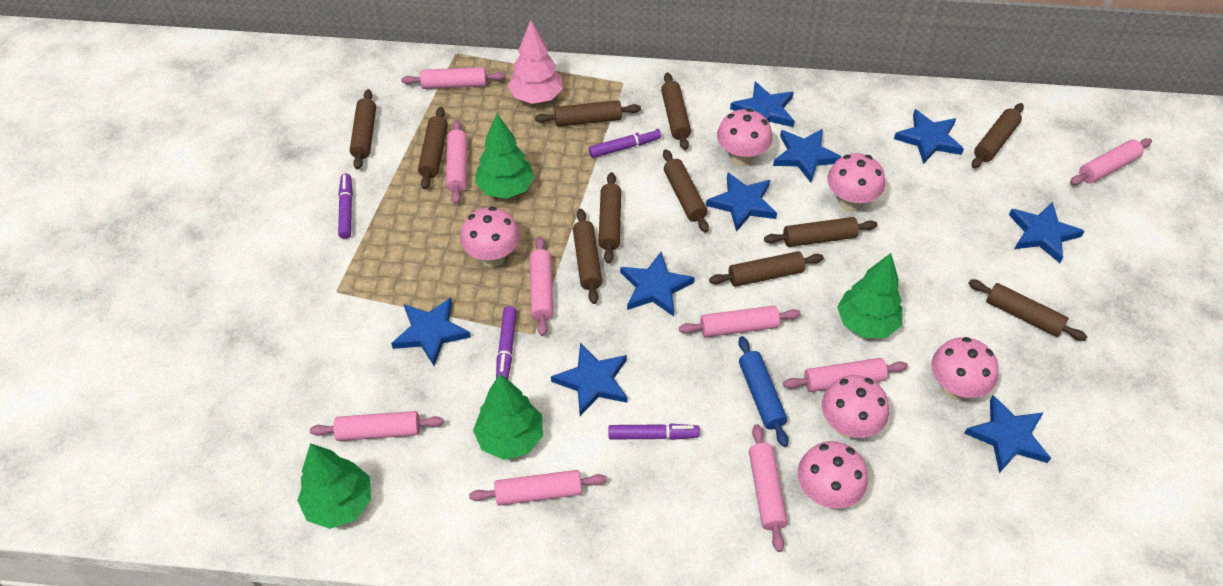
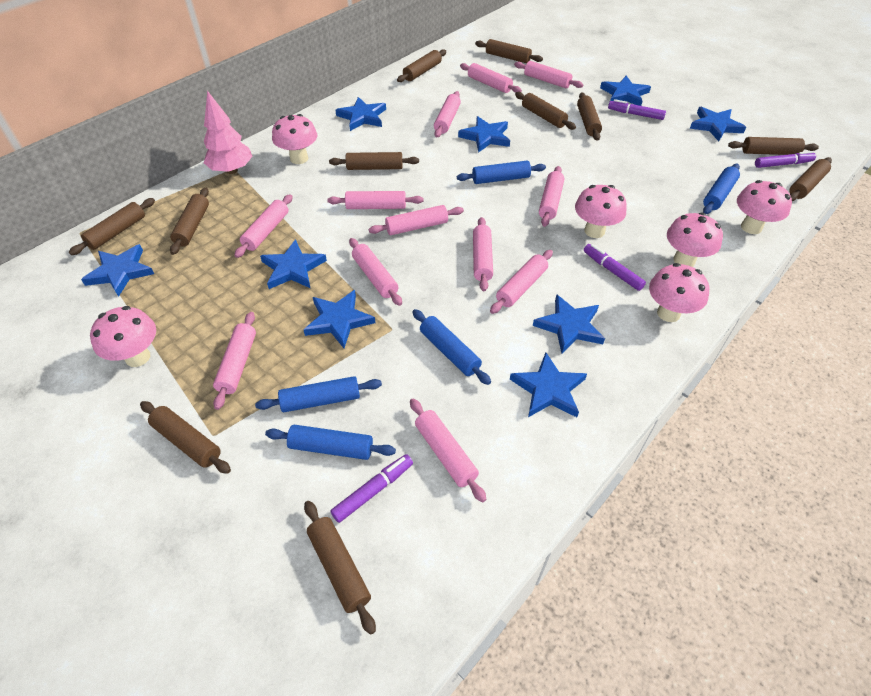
blue rolling pin: 1 -> 5
green tree: 4 -> 0
pink rolling pin: 9 -> 12

